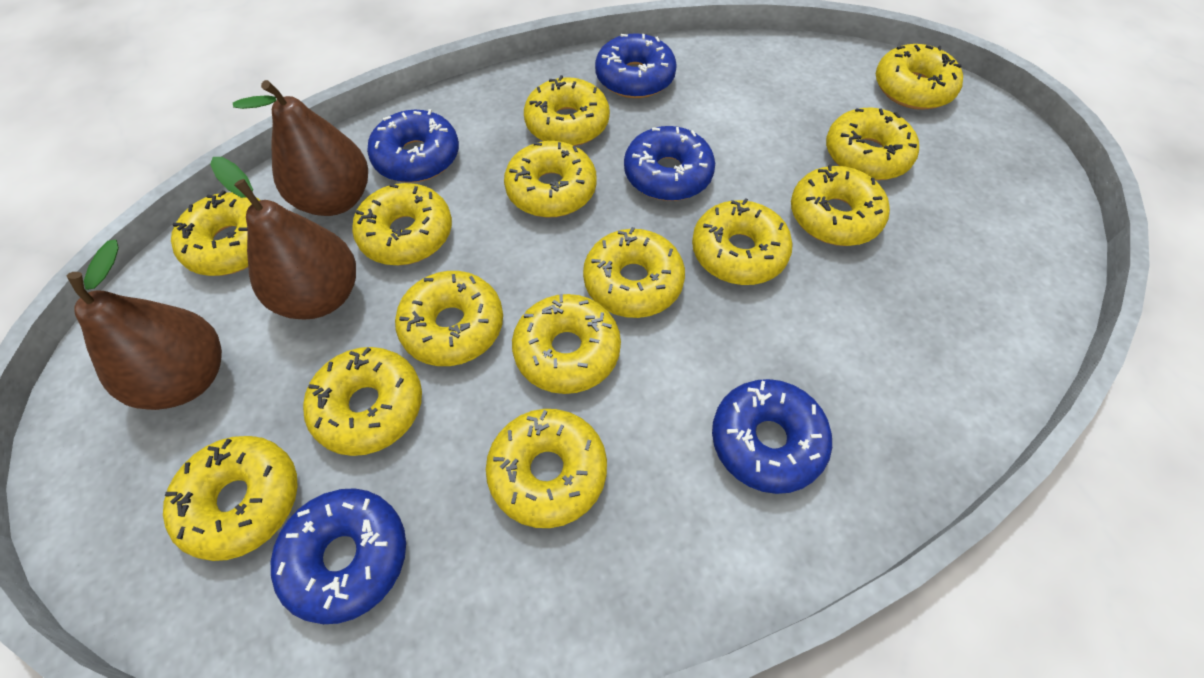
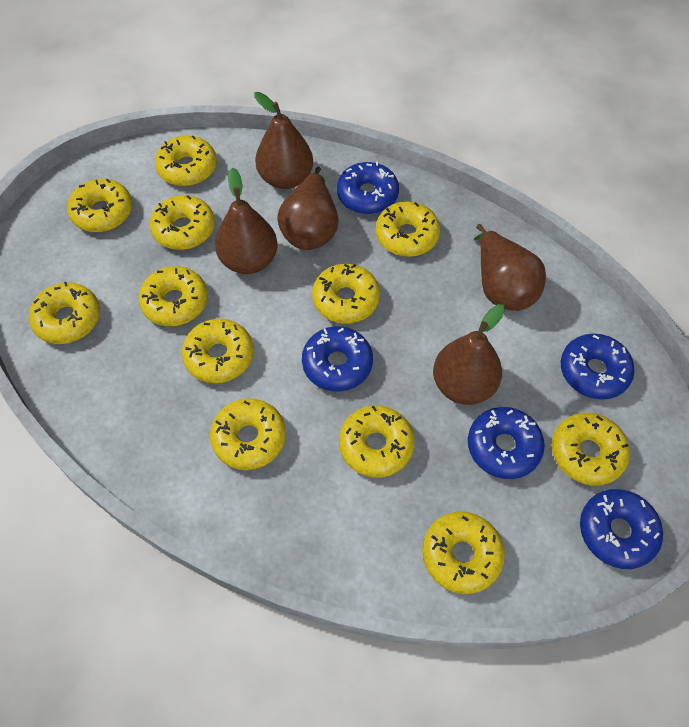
brown pear: 3 -> 5
yellow donut: 14 -> 12

